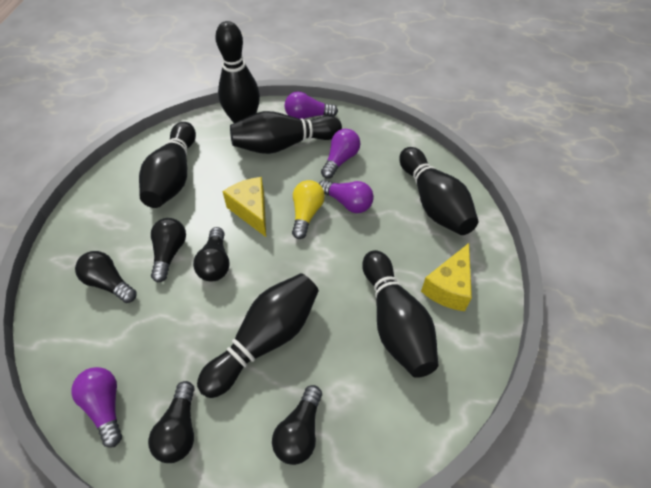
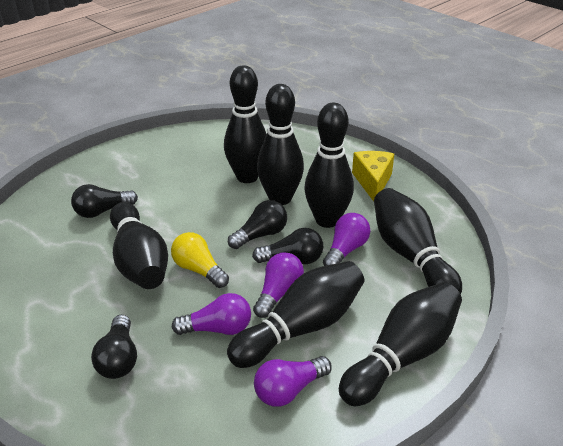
black bowling pin: 6 -> 7
black light bulb: 5 -> 4
yellow cheese: 2 -> 1

